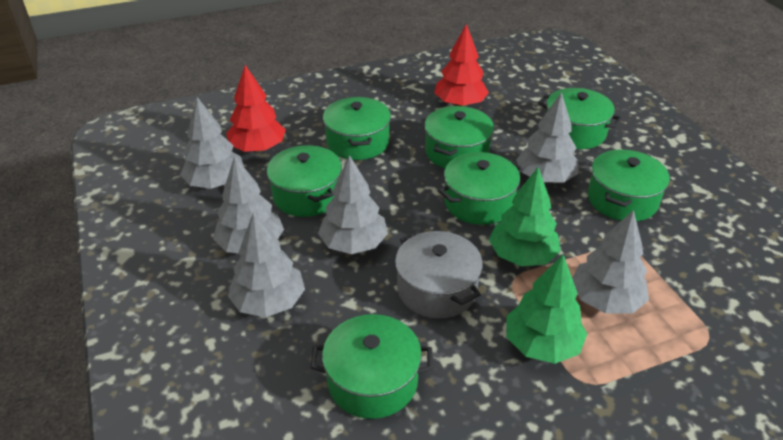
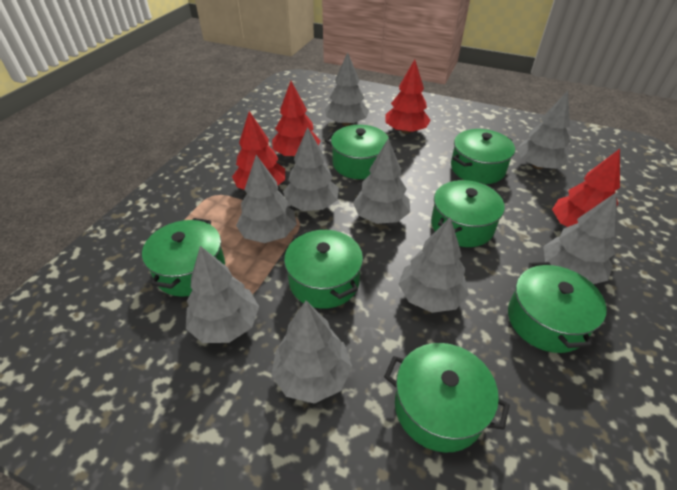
green tree: 2 -> 0
grey pot: 1 -> 0
grey tree: 6 -> 9
red tree: 2 -> 4

